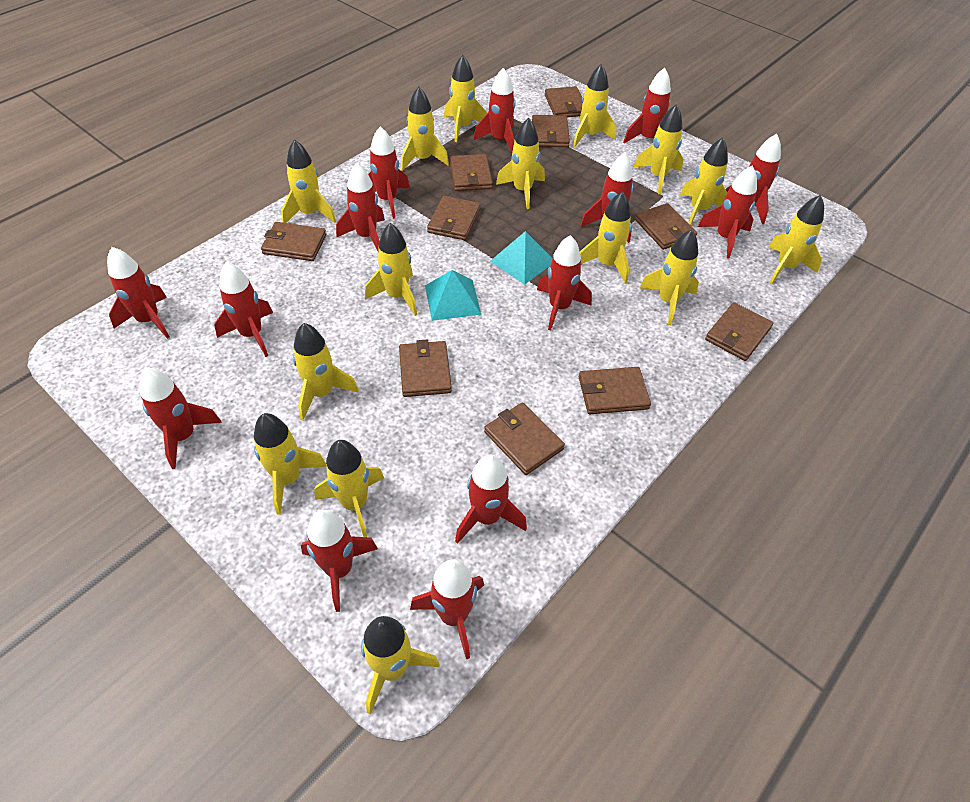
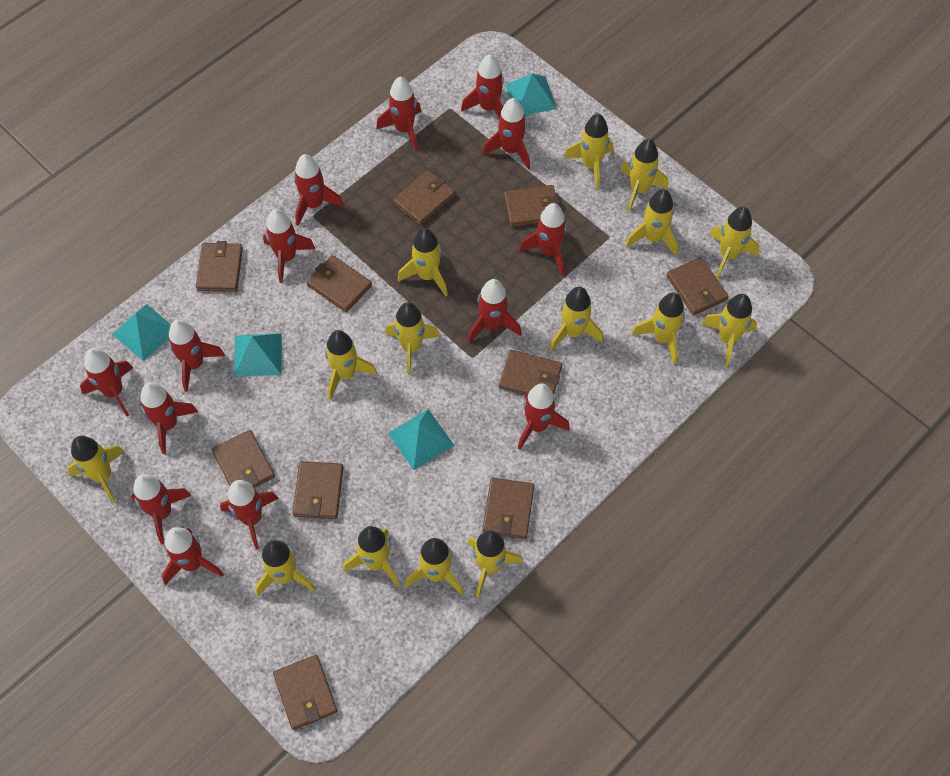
turquoise pyramid: 2 -> 4

